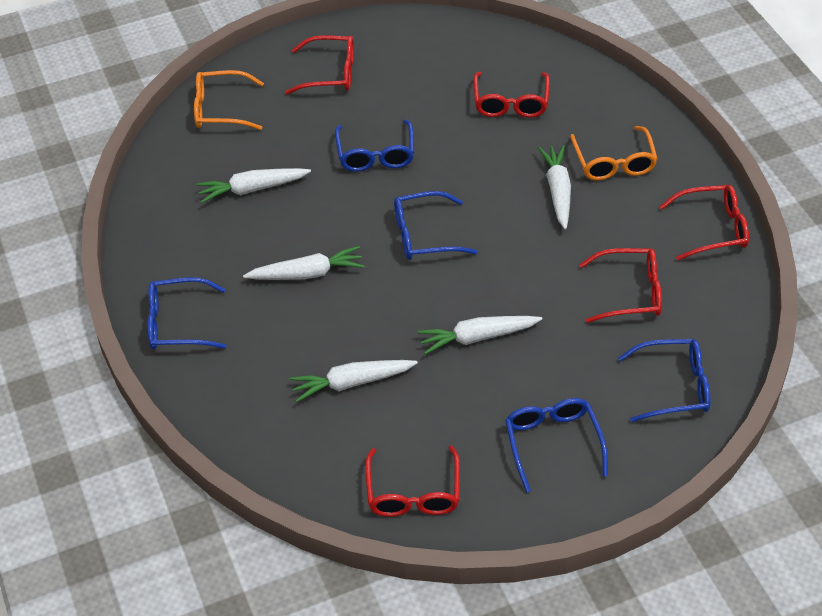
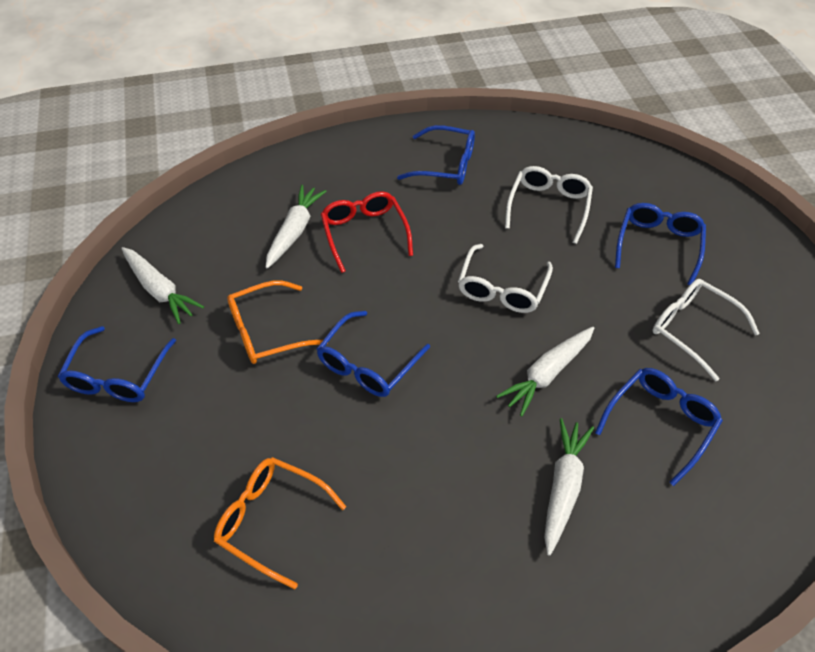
red glasses: 5 -> 1
white carrot: 5 -> 4
white glasses: 0 -> 3

